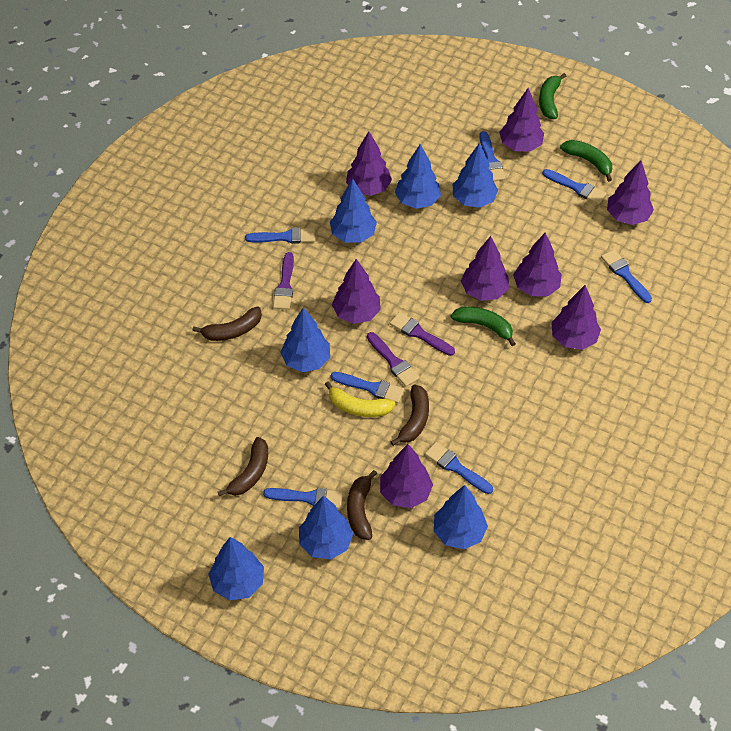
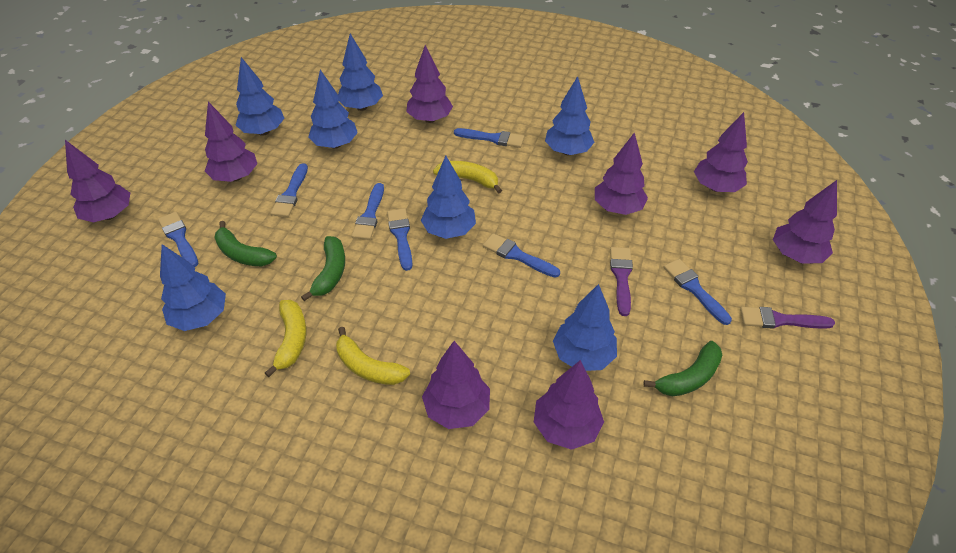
brown banana: 4 -> 0
purple brush: 3 -> 2
yellow banana: 1 -> 3

